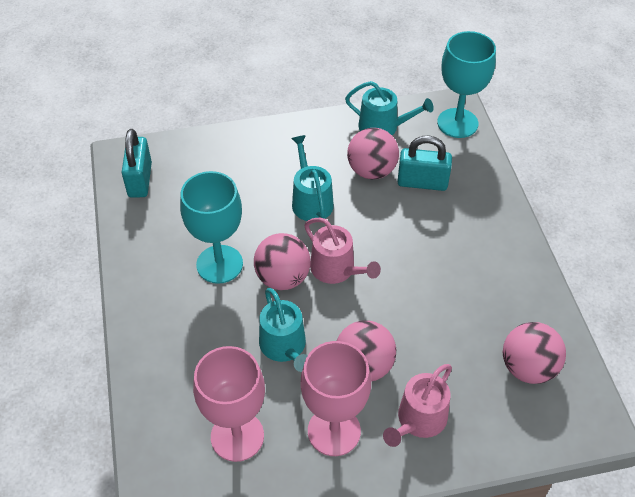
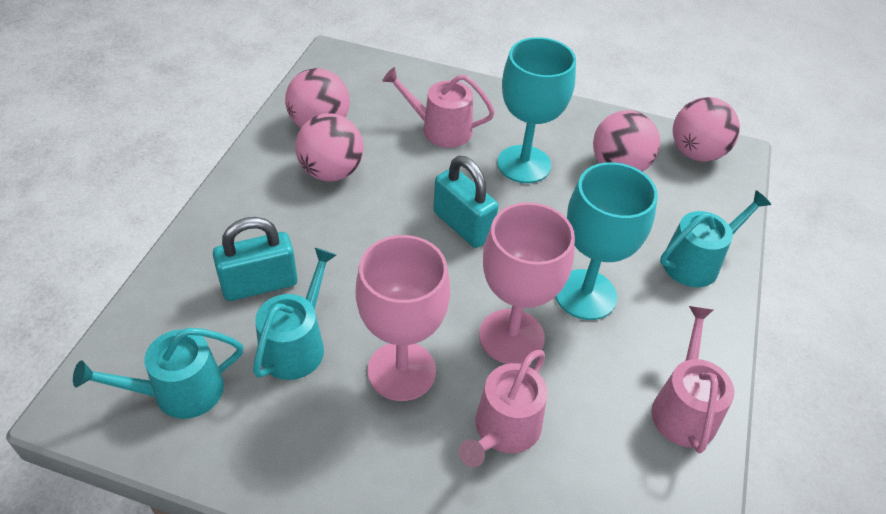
pink watering can: 2 -> 3

